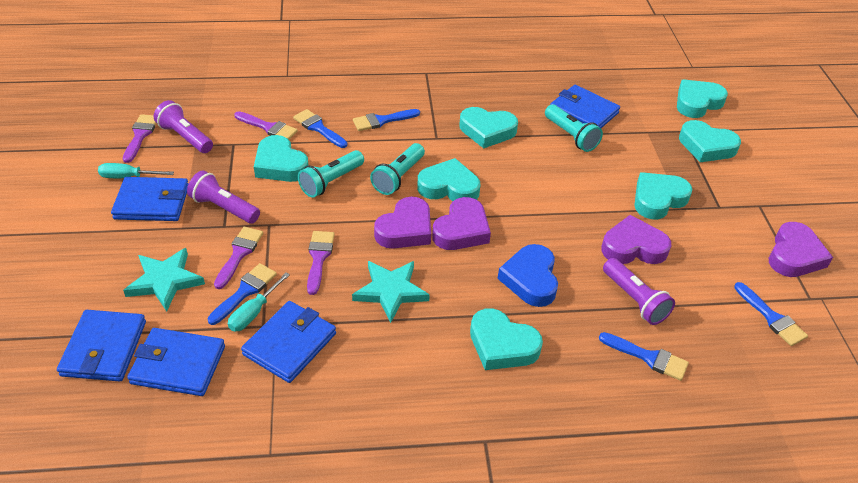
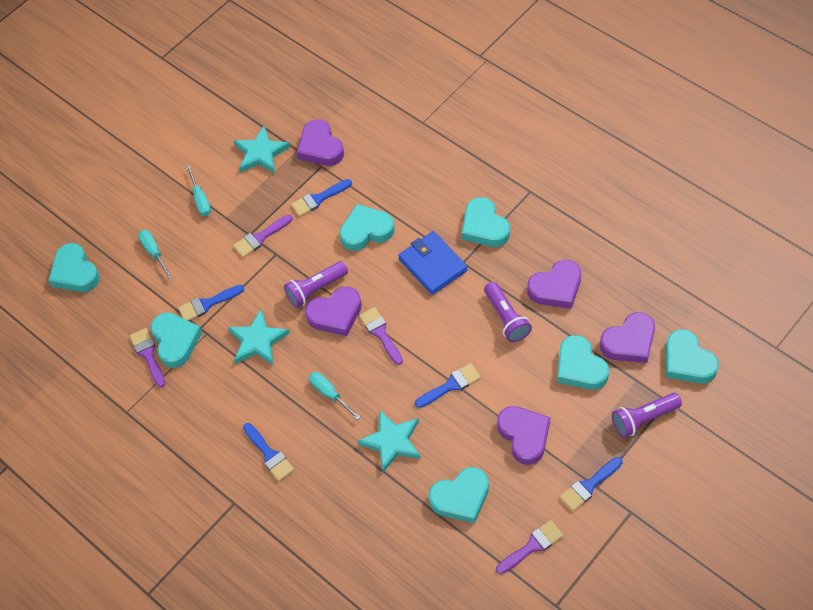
blue heart: 1 -> 0
blue wallet: 5 -> 1
purple heart: 4 -> 5
turquoise flashlight: 3 -> 0
turquoise screwdriver: 2 -> 3
turquoise star: 2 -> 3

